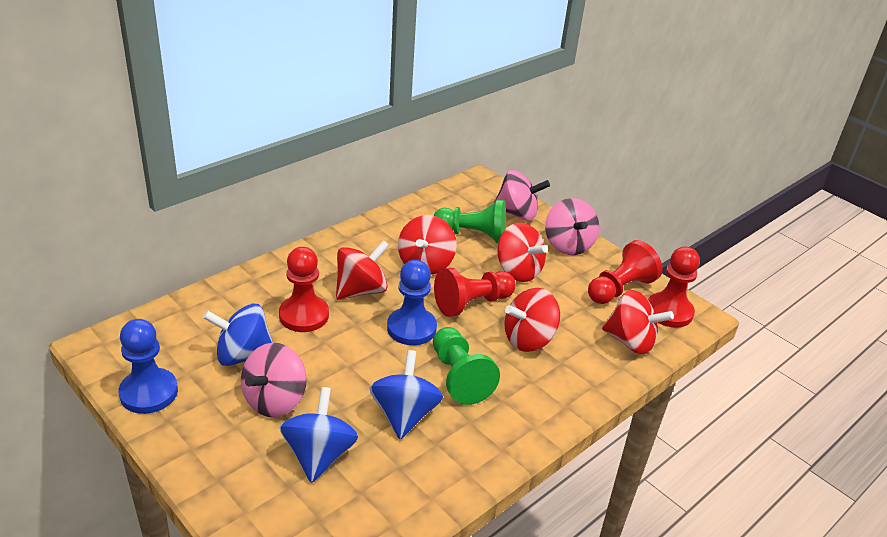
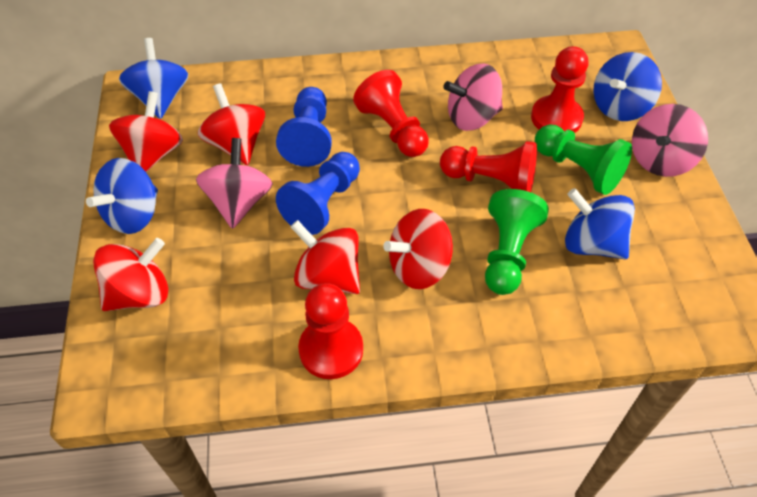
blue spinning top: 3 -> 4

